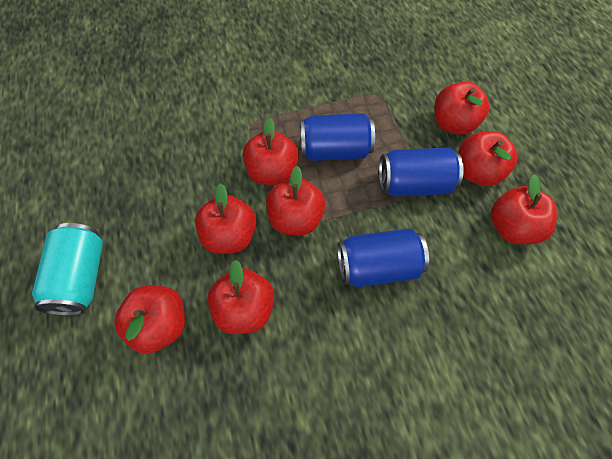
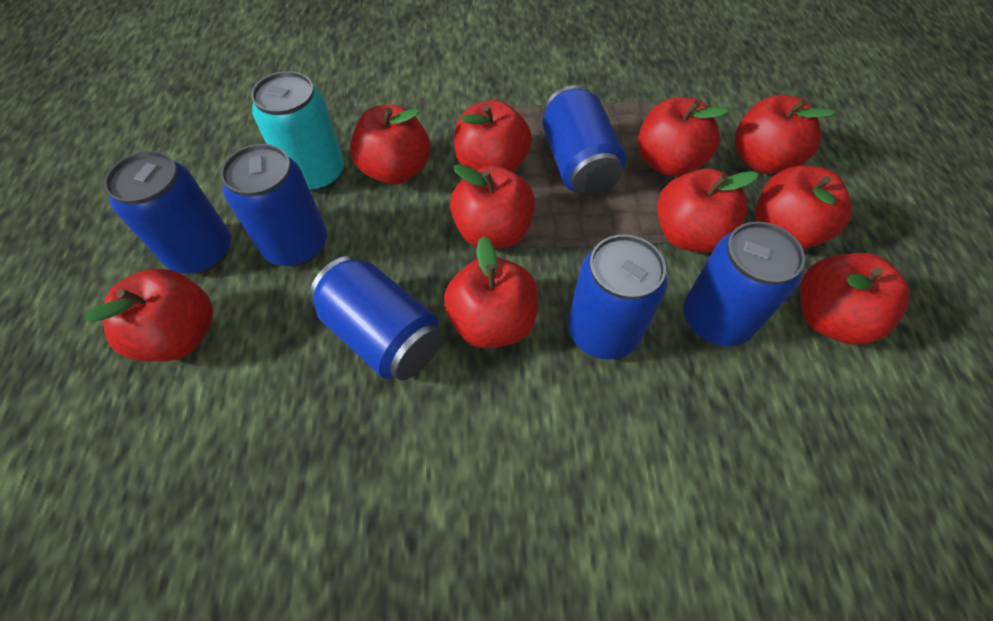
blue can: 3 -> 6
red apple: 8 -> 10

